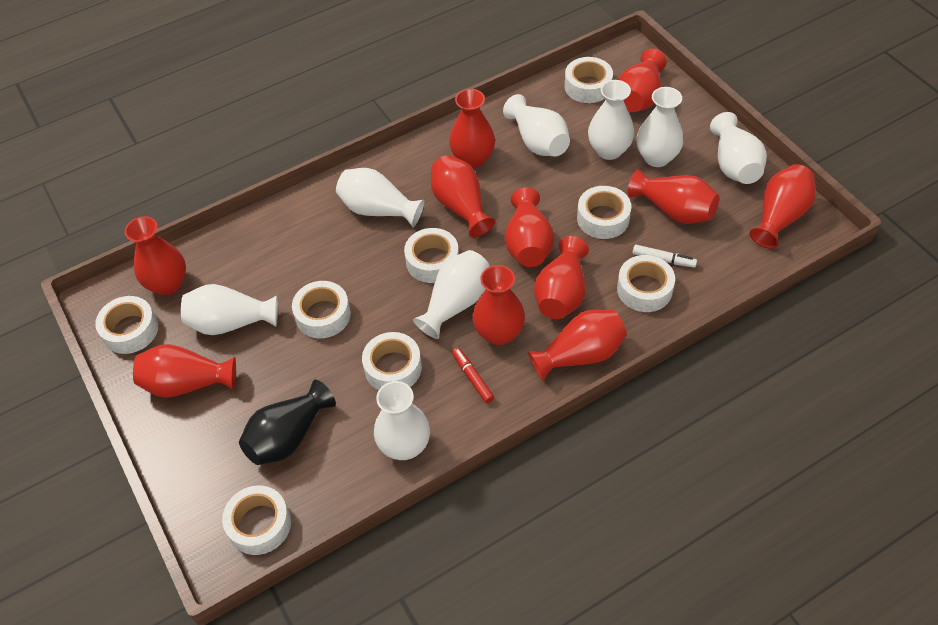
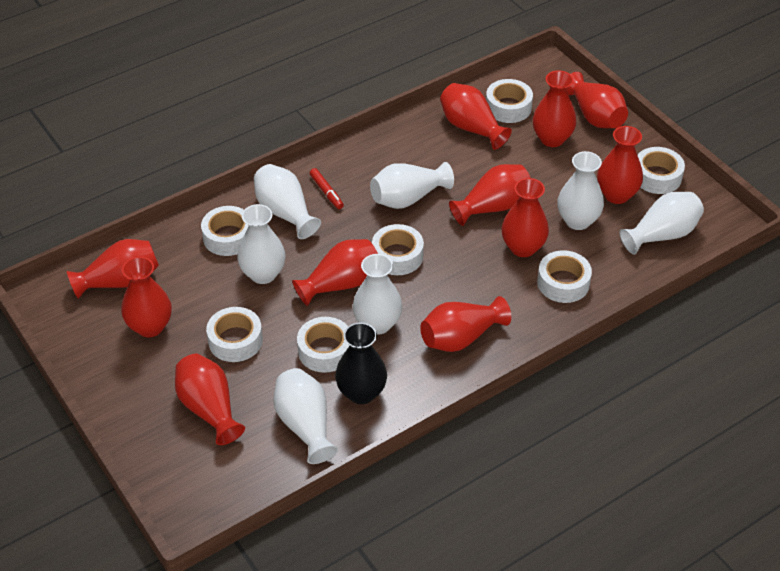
white marker: 1 -> 0
white tape: 8 -> 7
white vase: 8 -> 7

